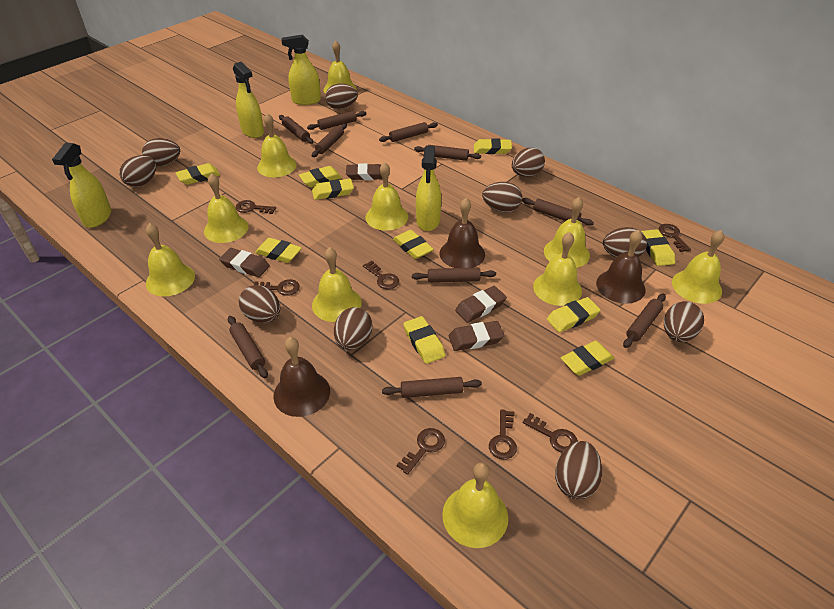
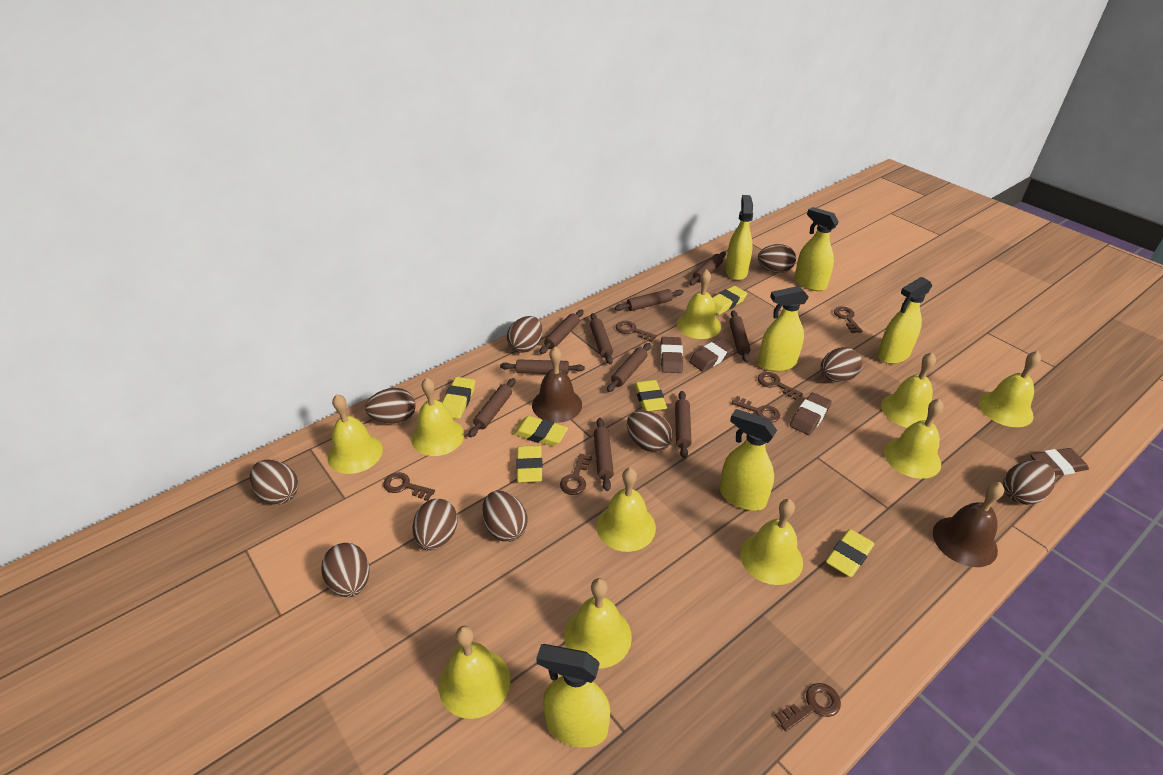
brown bell: 3 -> 2
yellow eraser: 10 -> 6
yellow spray bottle: 4 -> 6

